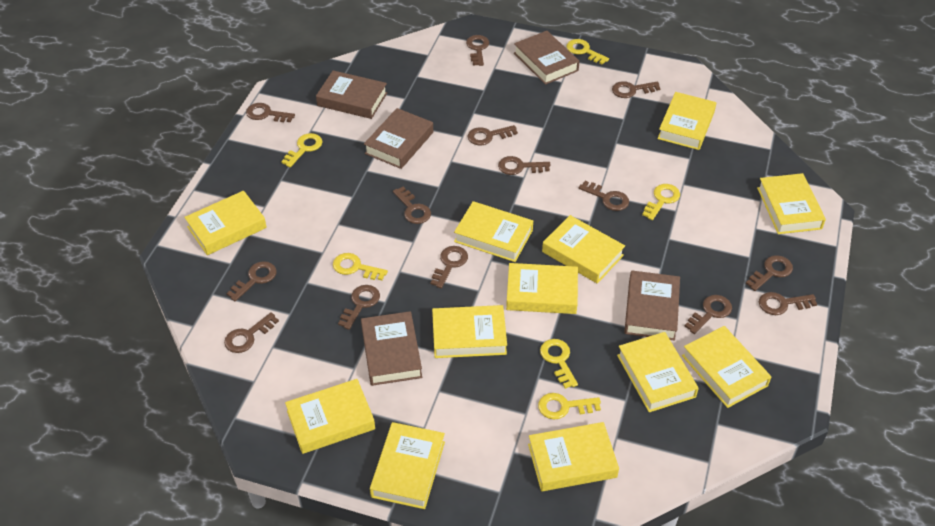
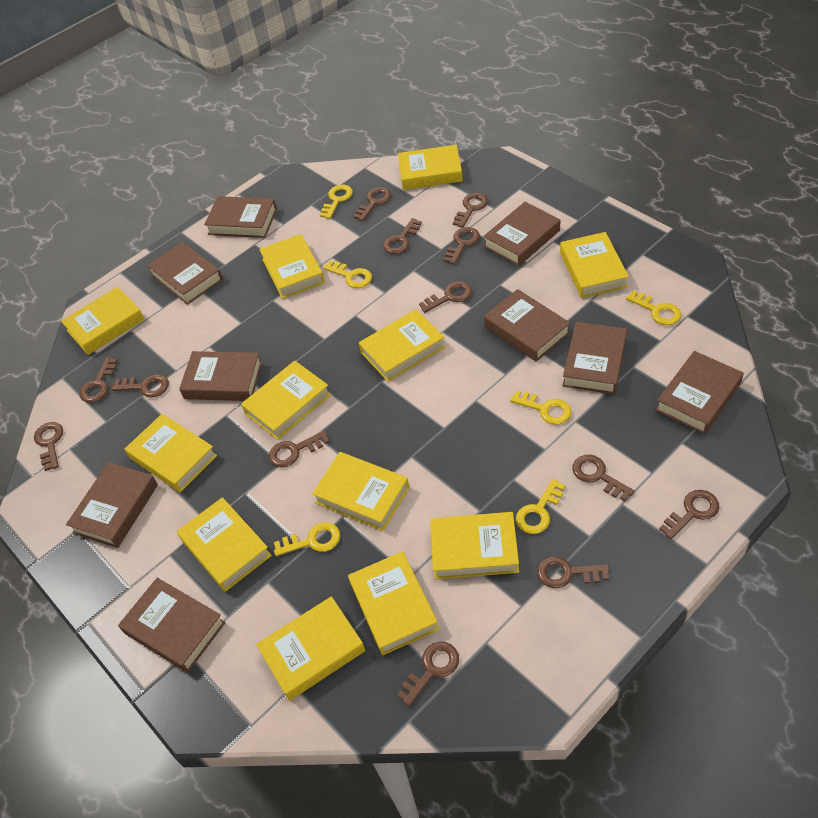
brown book: 5 -> 9
brown key: 14 -> 13

